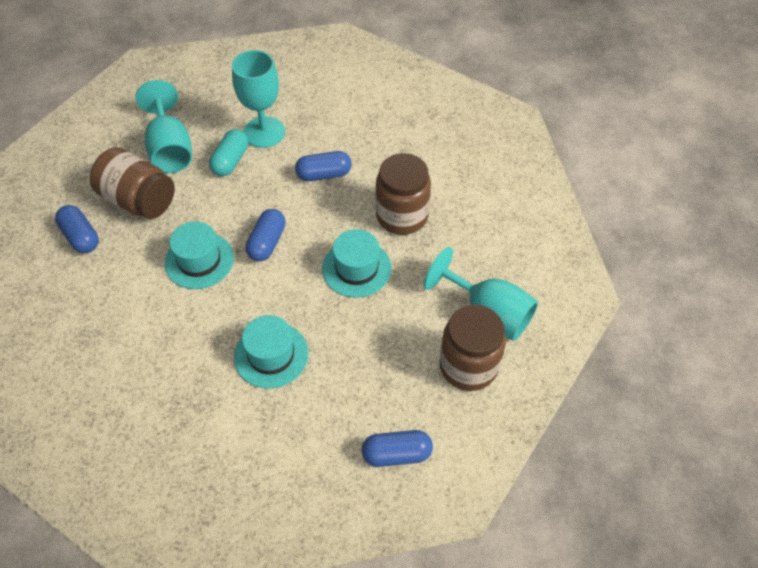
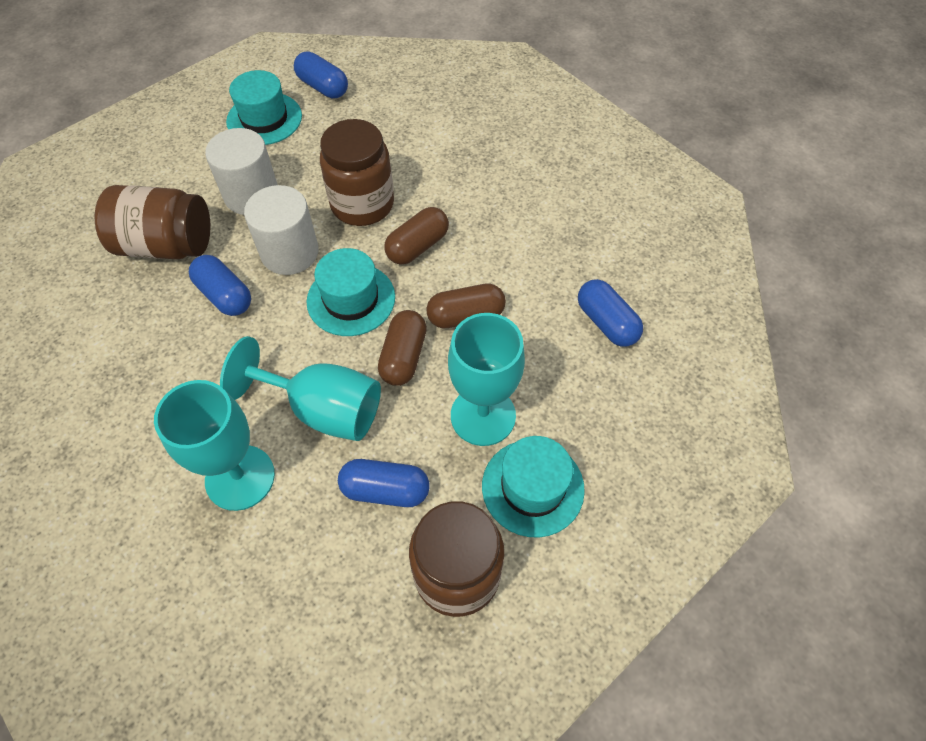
brown capsule: 0 -> 3
turquoise capsule: 1 -> 0
white cylinder: 0 -> 2

